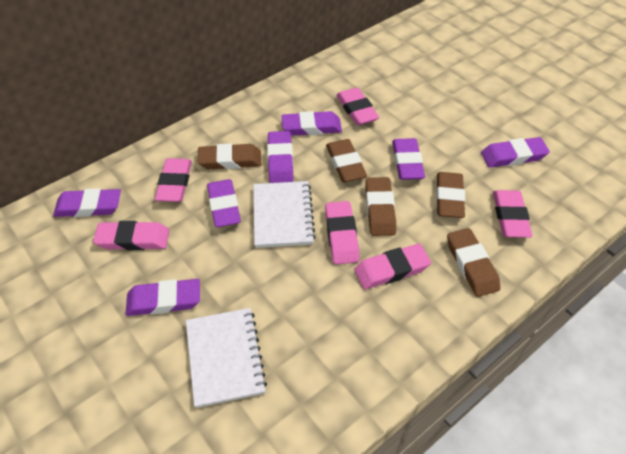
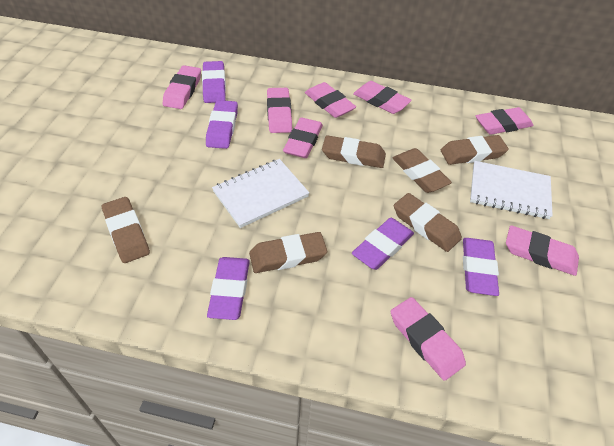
brown eraser: 5 -> 6
pink eraser: 6 -> 8
purple eraser: 7 -> 5

